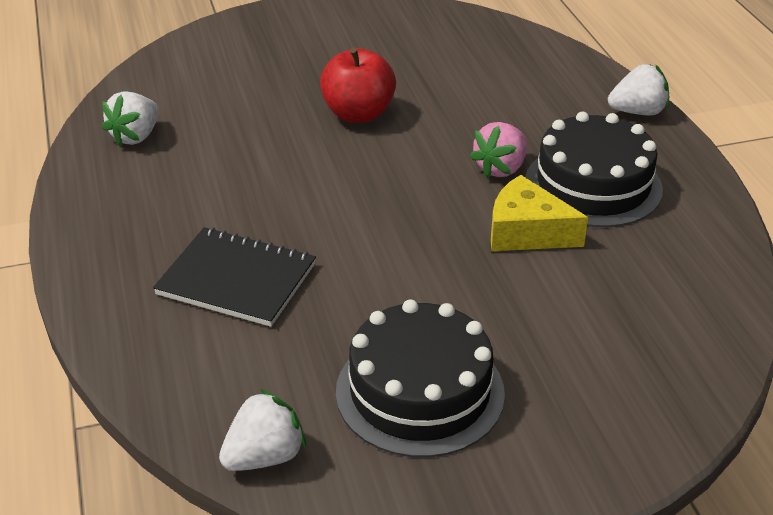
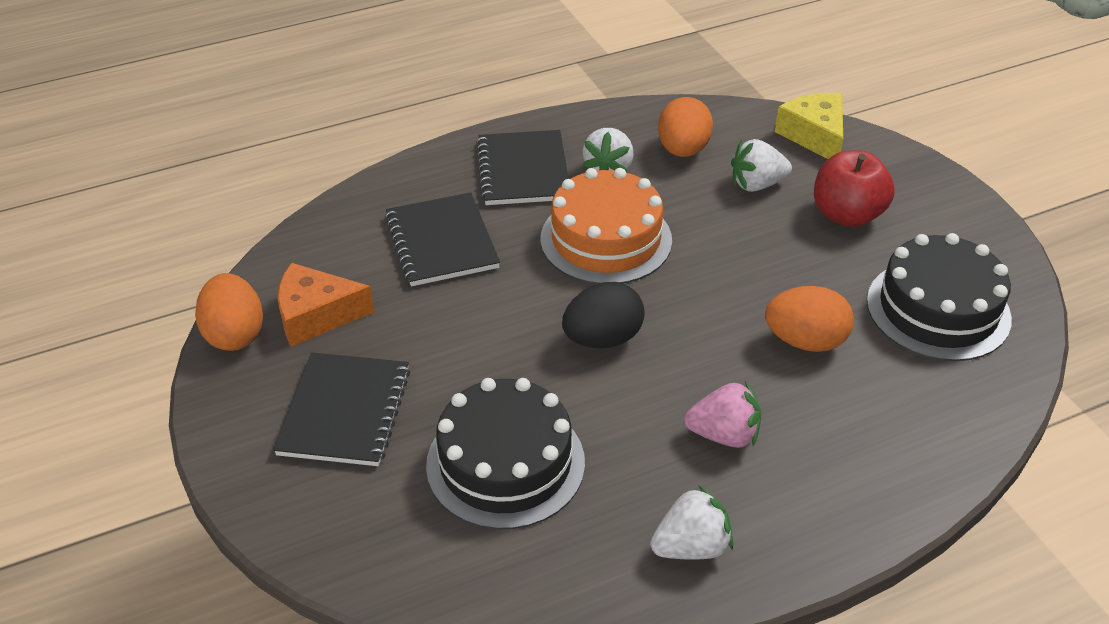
black egg: 0 -> 1
black notebook: 1 -> 3
orange cake: 0 -> 1
orange cheese: 0 -> 1
orange egg: 0 -> 3

